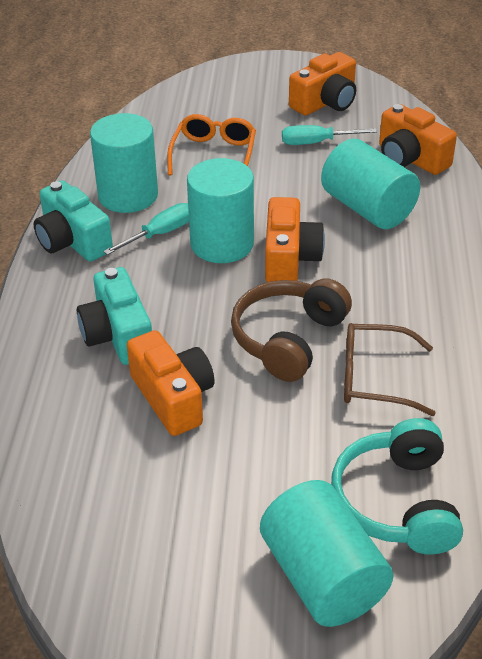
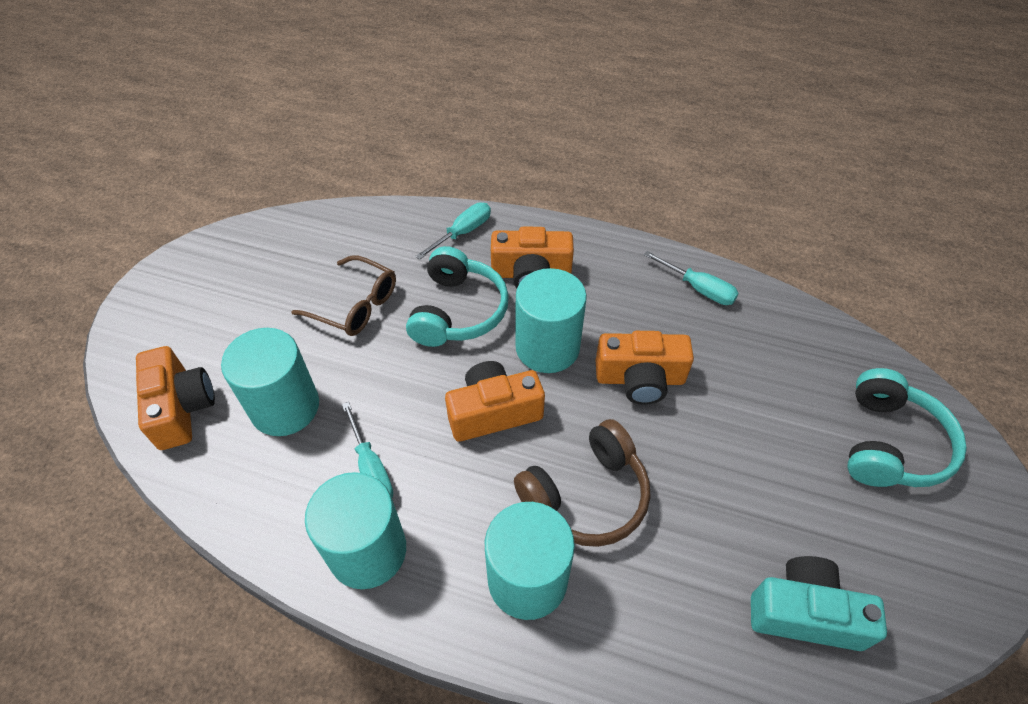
orange glasses: 1 -> 0
turquoise camera: 2 -> 1
turquoise headphones: 1 -> 2
turquoise screwdriver: 2 -> 3

